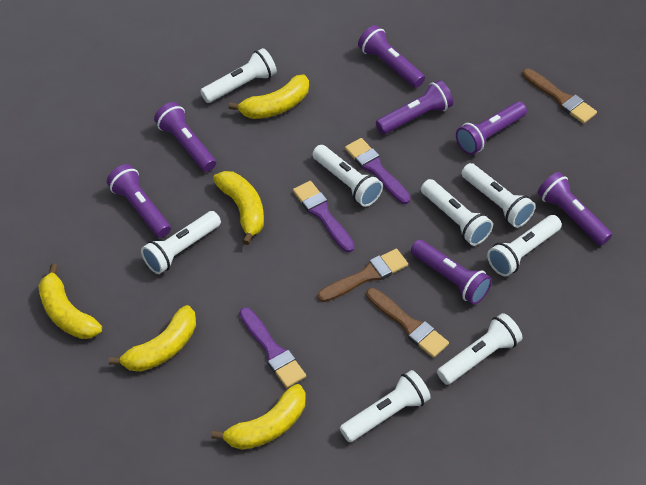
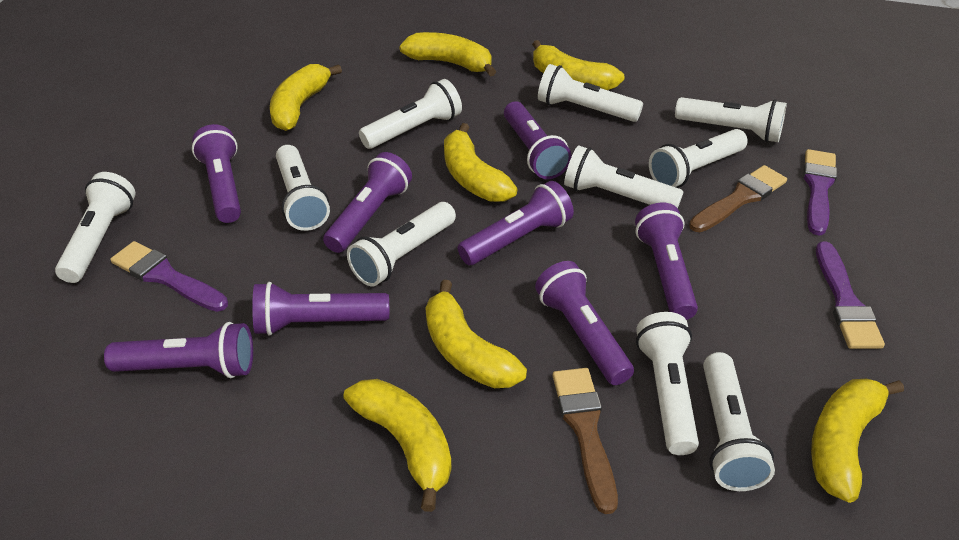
brown brush: 3 -> 2
purple flashlight: 7 -> 8
white flashlight: 8 -> 10
yellow banana: 5 -> 7

